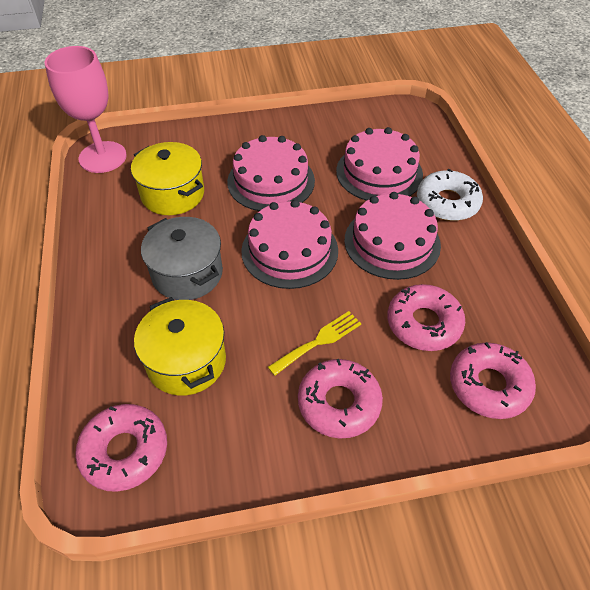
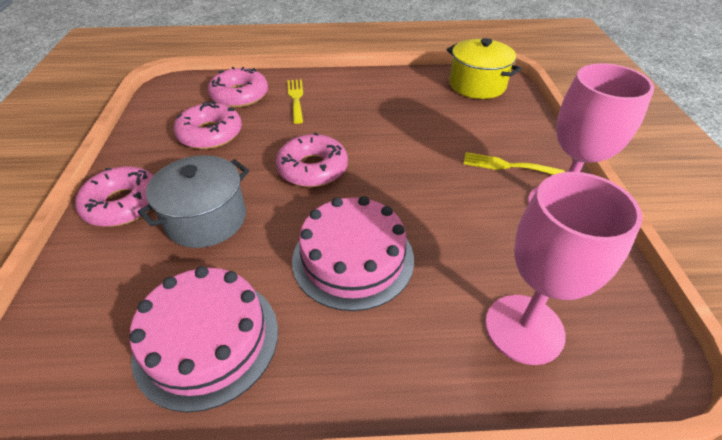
pink cake: 4 -> 2
pink goblet: 1 -> 2
white donut: 1 -> 0
yellow fork: 1 -> 2
yellow pot: 2 -> 1

